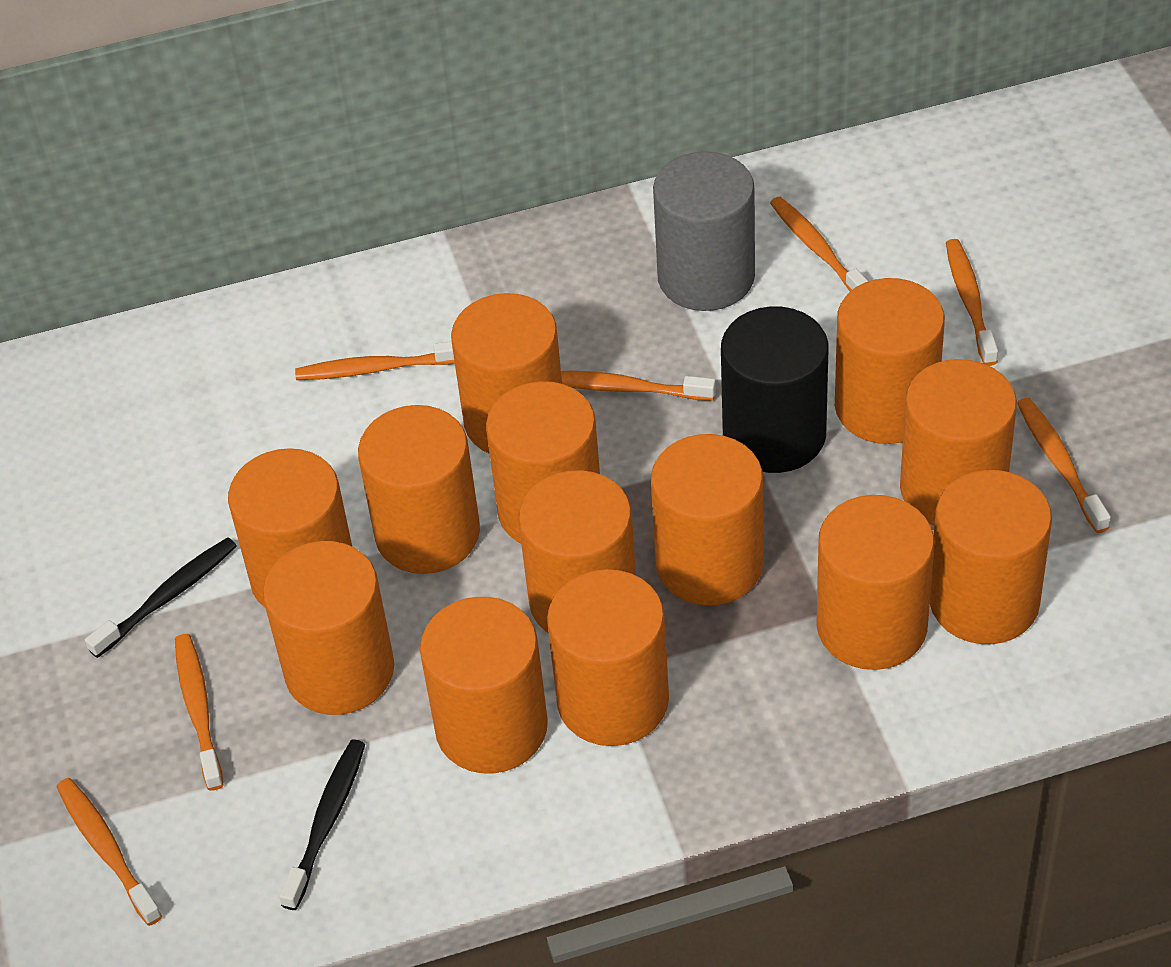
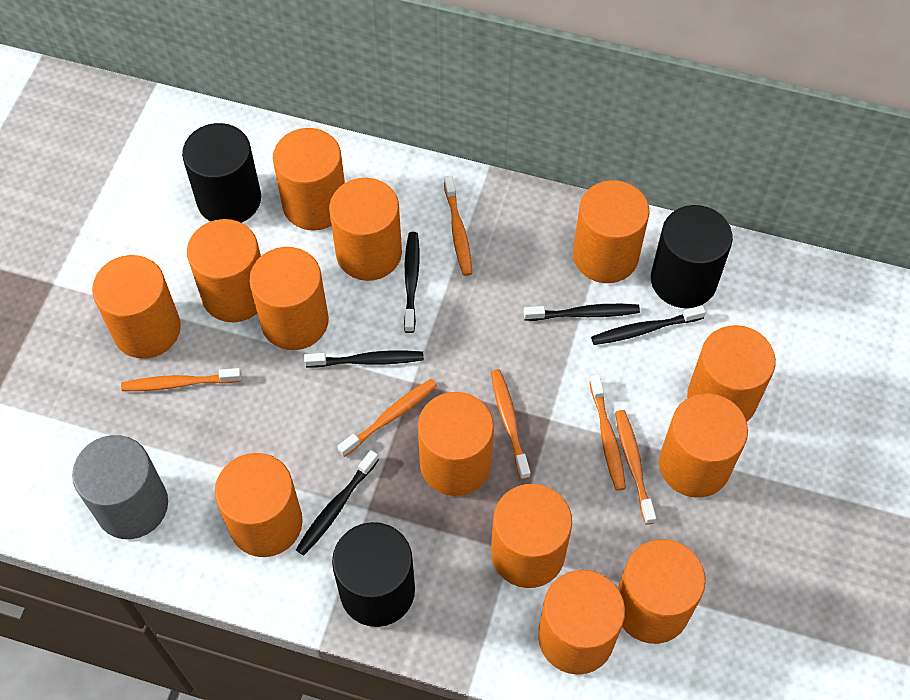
black cylinder: 1 -> 3
black toothbrush: 2 -> 5
orange toothbrush: 7 -> 6

